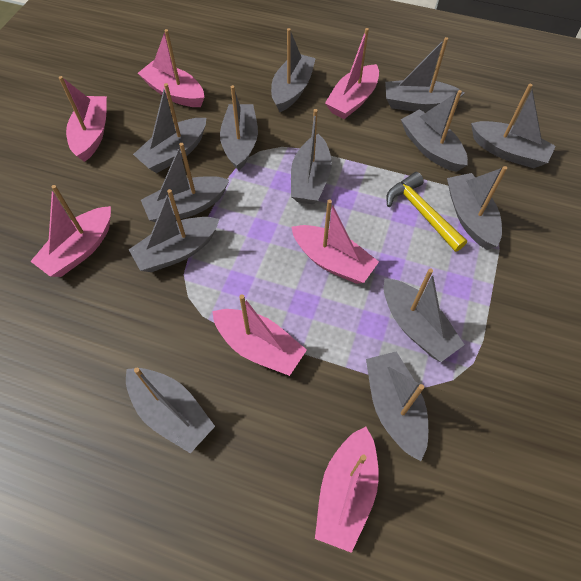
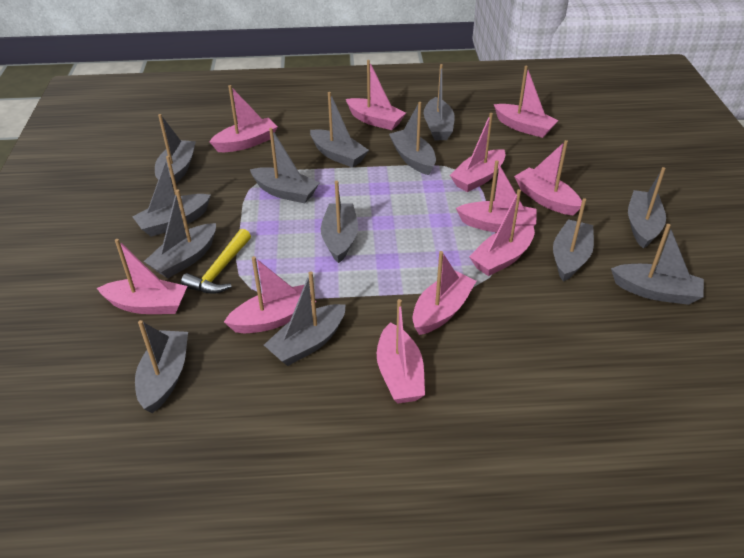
pink boat: 7 -> 11

